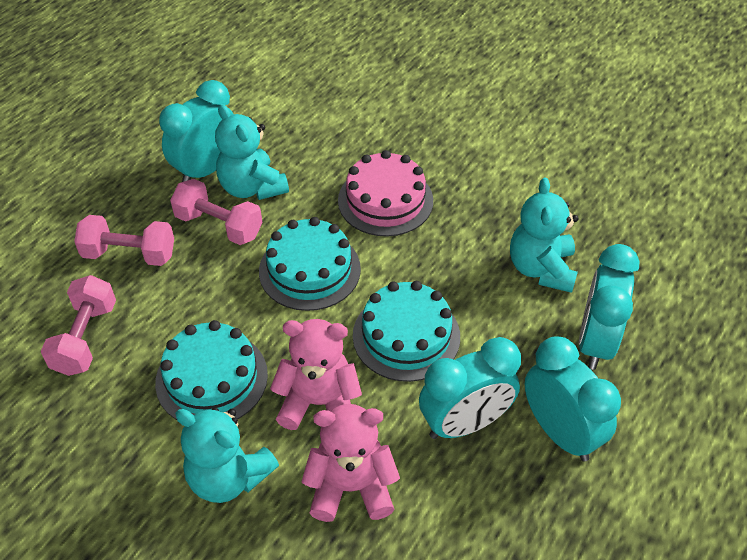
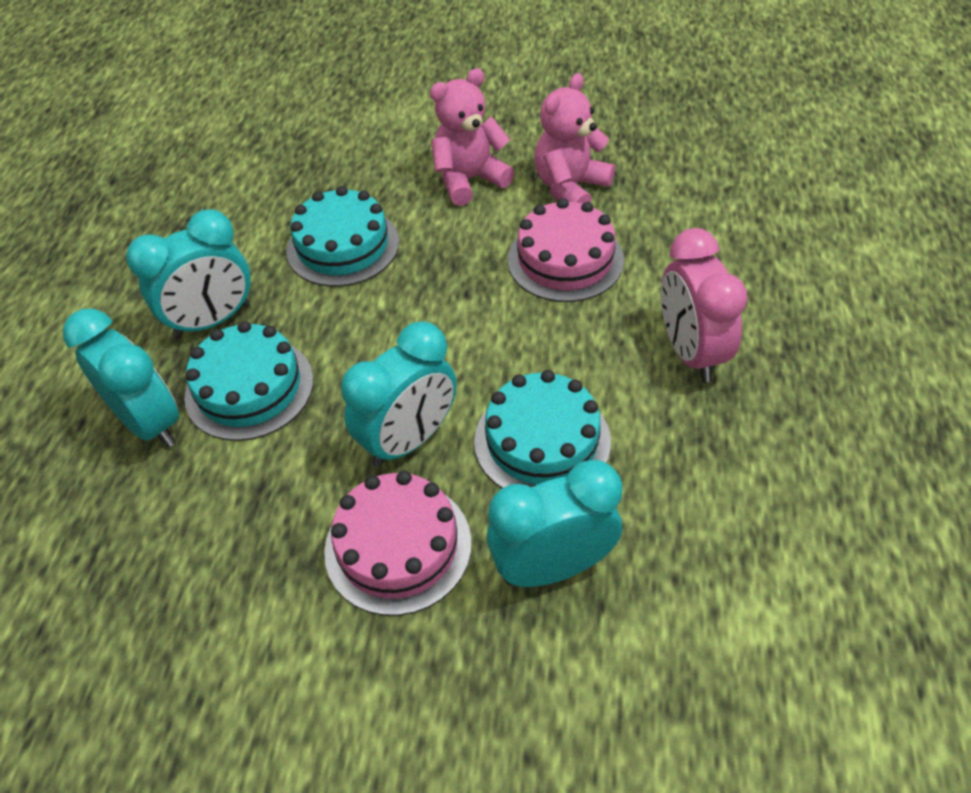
pink cake: 1 -> 2
pink clock: 0 -> 1
pink dumbbell: 3 -> 0
turquoise teddy bear: 3 -> 0

